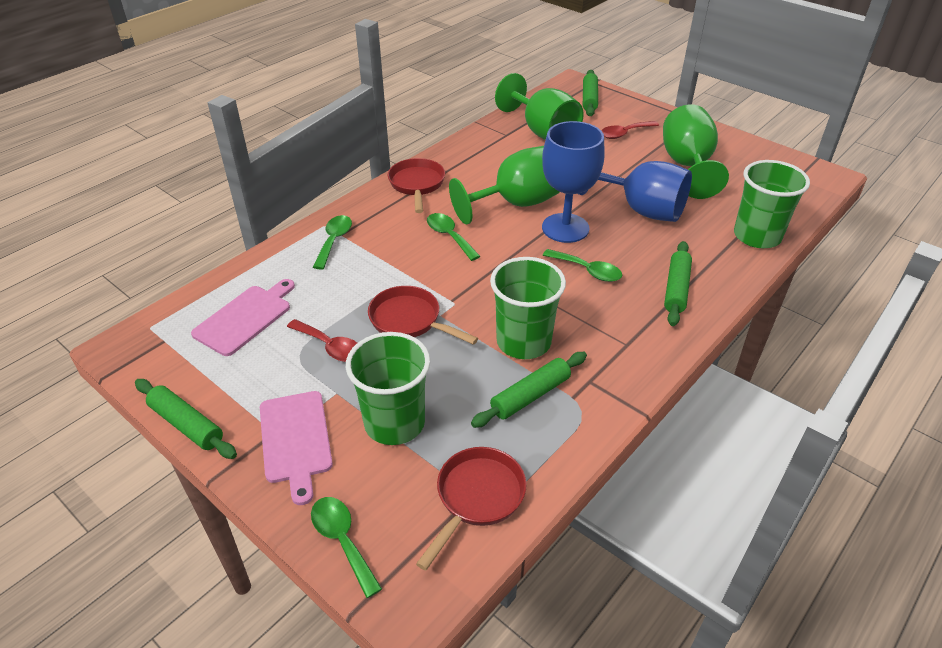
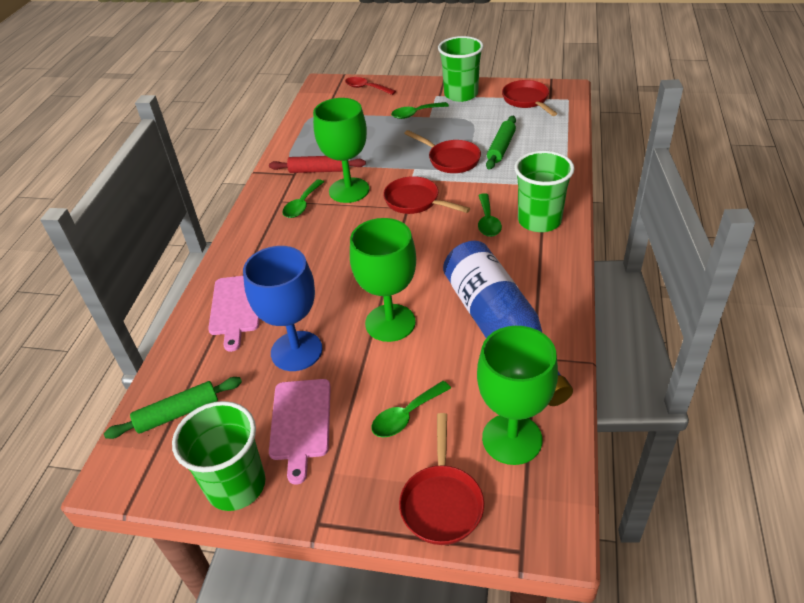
blue bottle: 0 -> 1
blue goblet: 2 -> 1
green rolling pin: 4 -> 2
red pan: 3 -> 4
red rolling pin: 0 -> 1
red spoon: 2 -> 1

